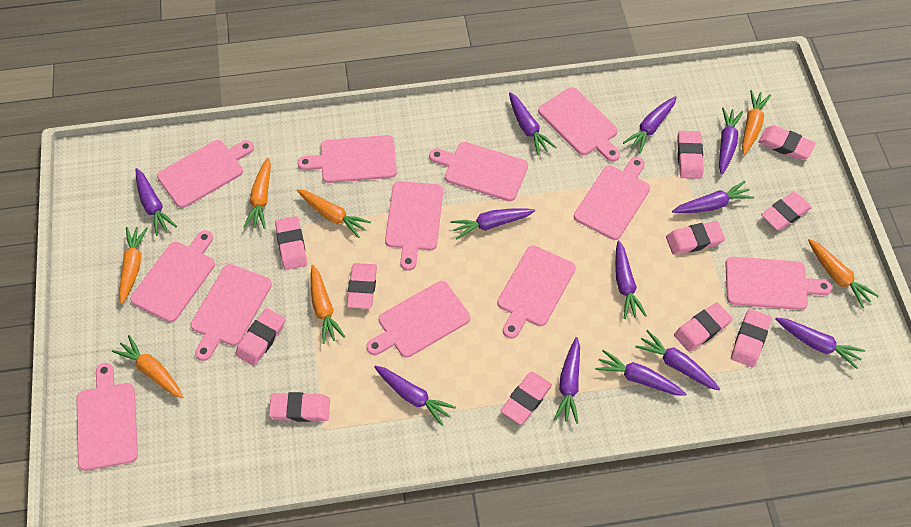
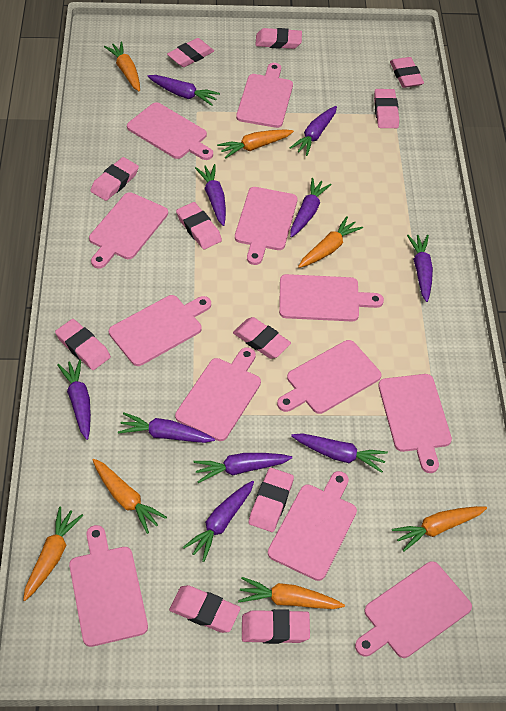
purple carrot: 12 -> 10

